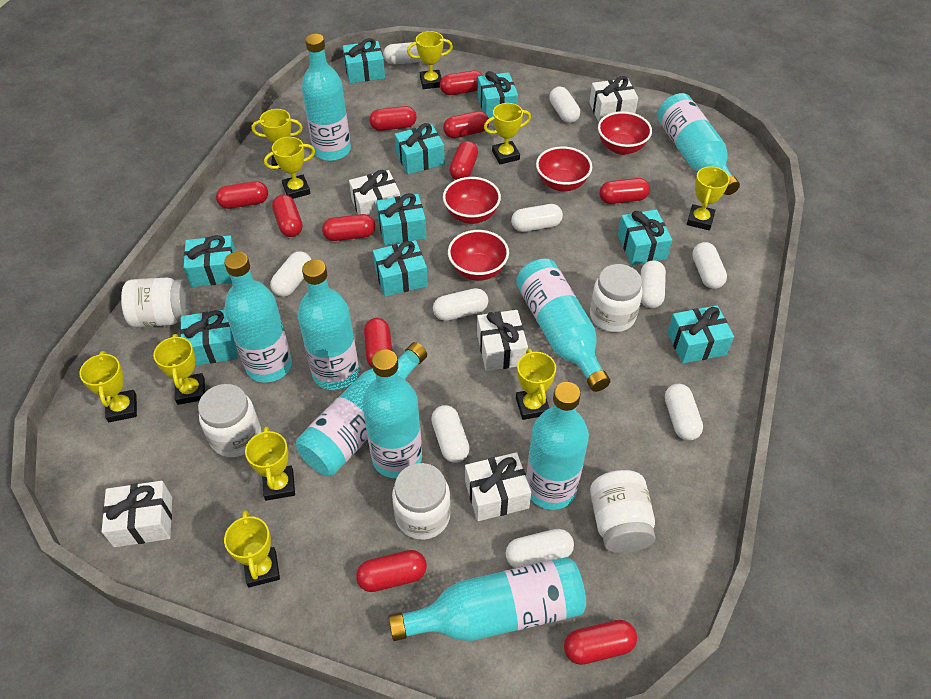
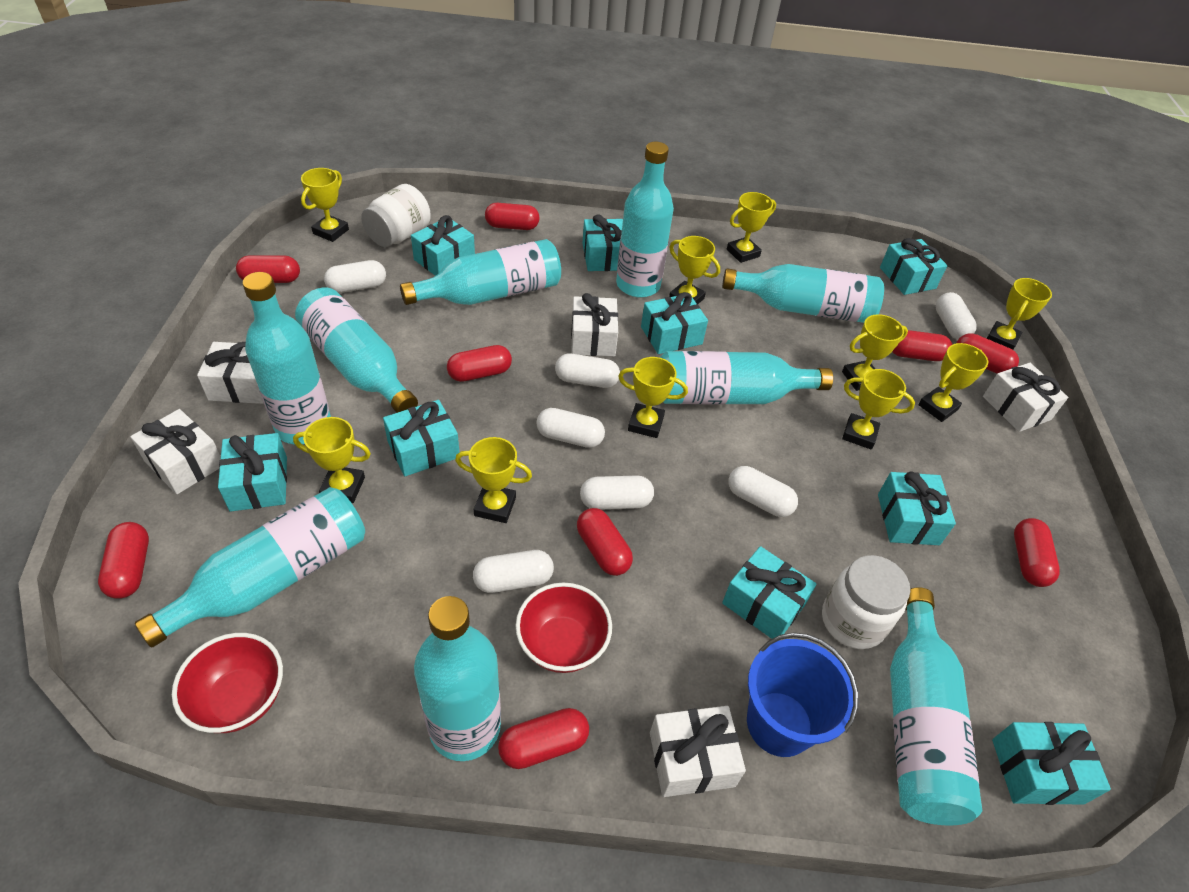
blue bucket: 0 -> 1
red bowl: 4 -> 2
red capsule: 11 -> 9
white capsule: 10 -> 7
white jar: 5 -> 2

